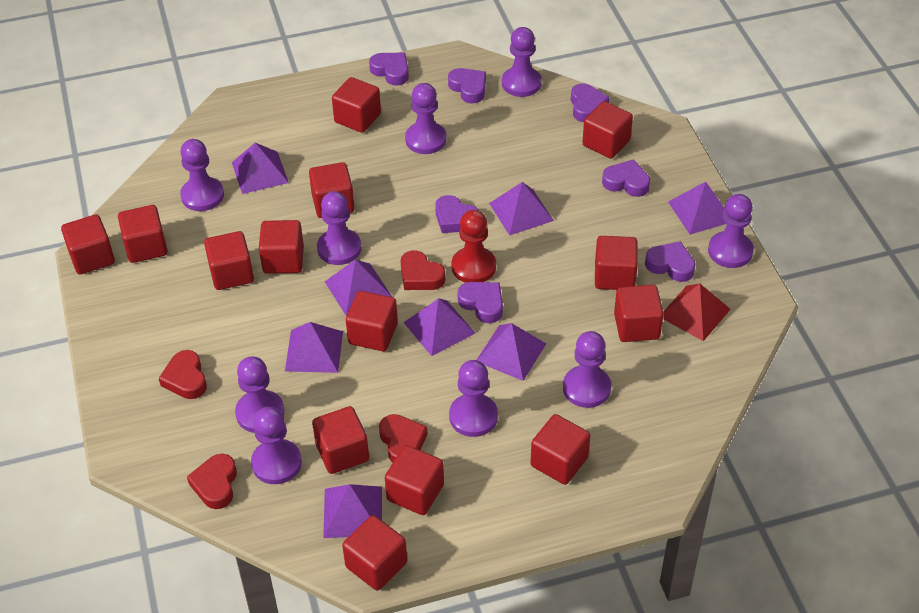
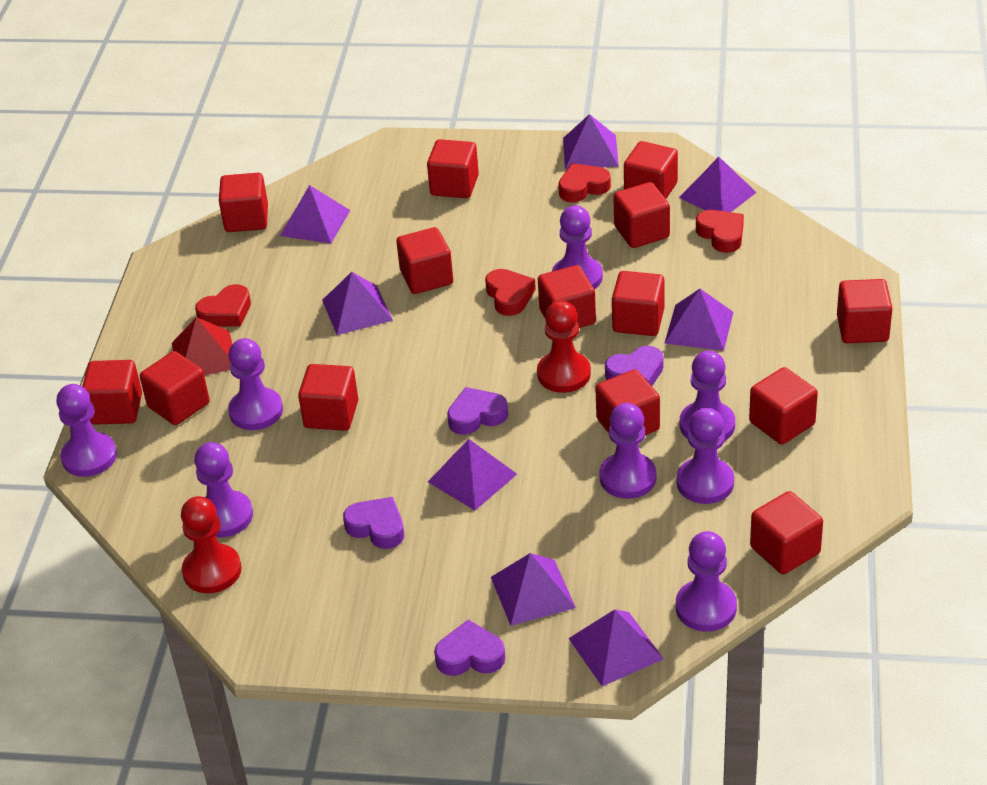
purple heart: 7 -> 4
purple pawn: 9 -> 8
red pawn: 1 -> 2

